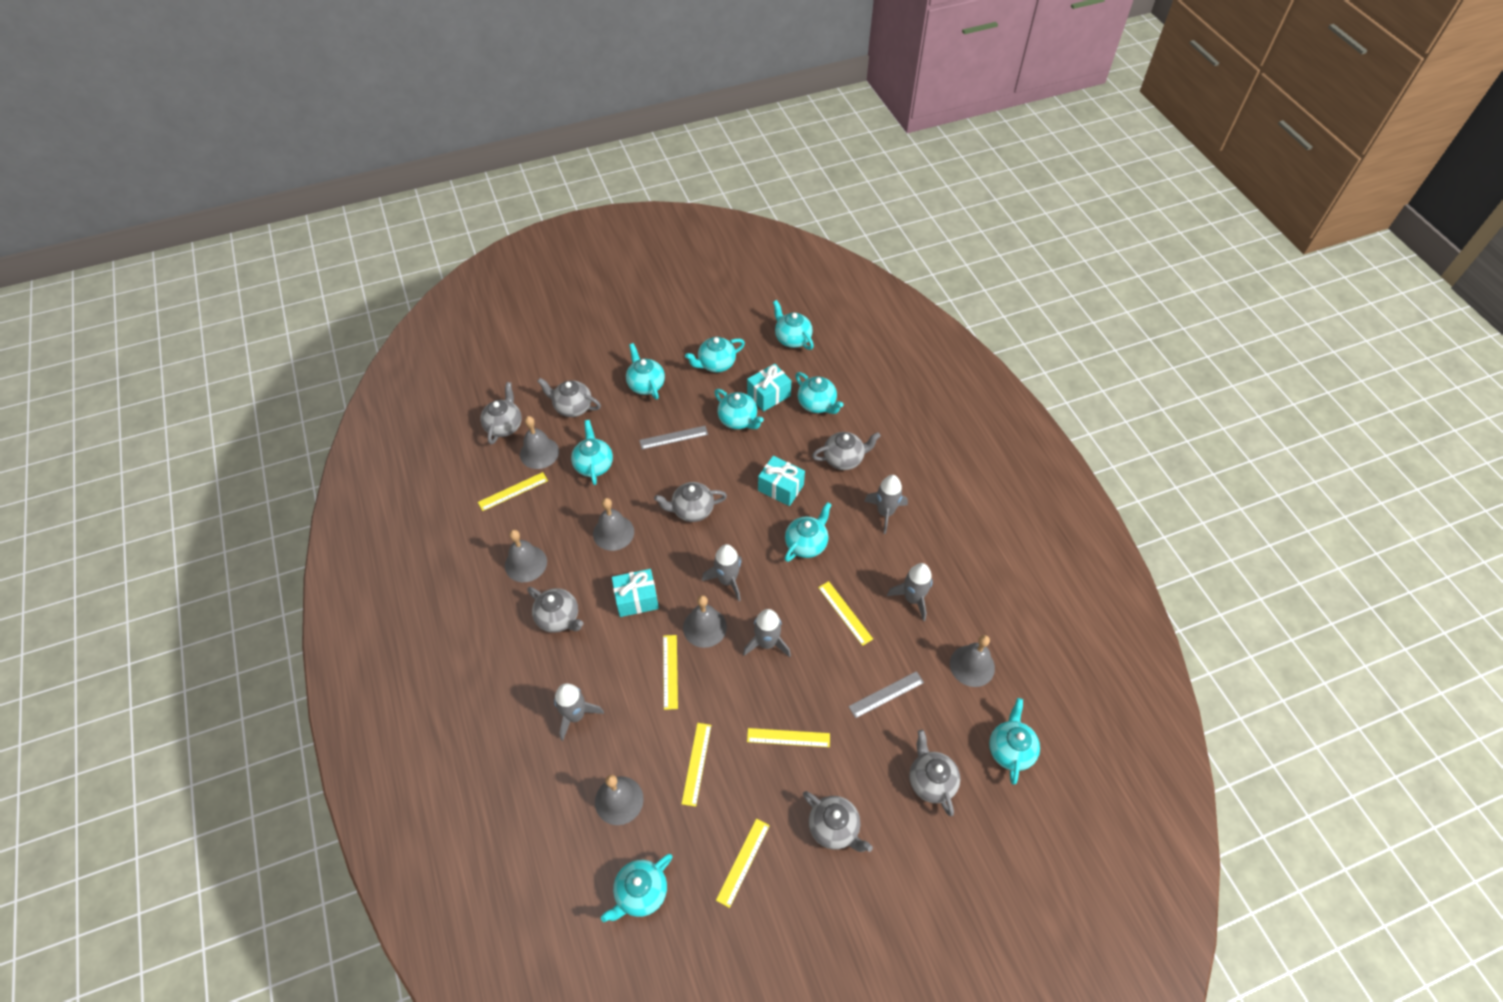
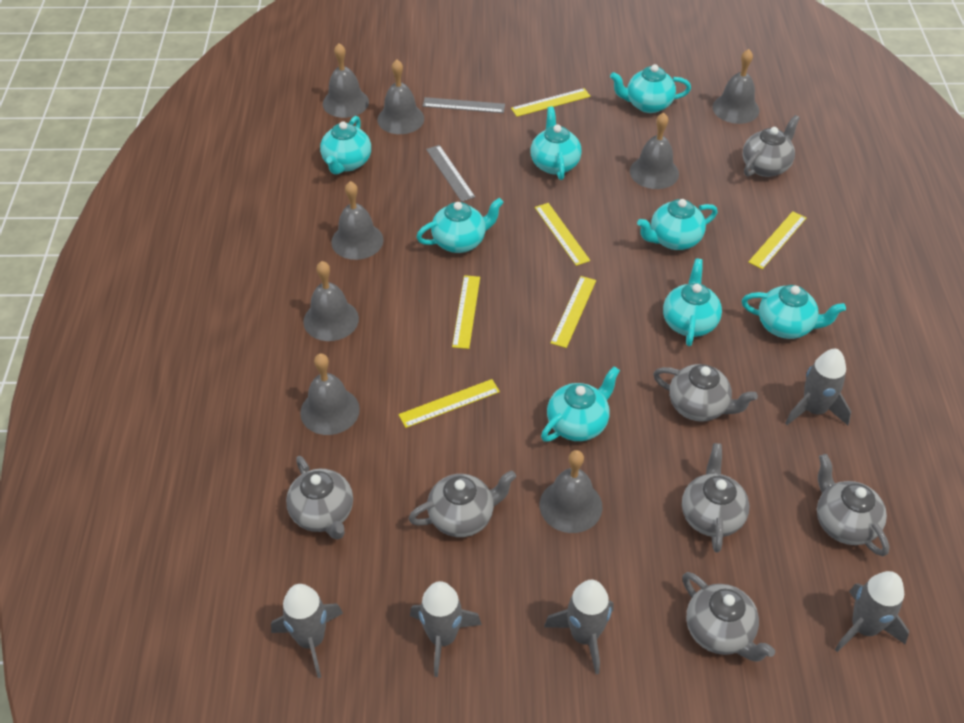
grey bell: 6 -> 8
turquoise gift: 3 -> 0
turquoise teapot: 9 -> 8

